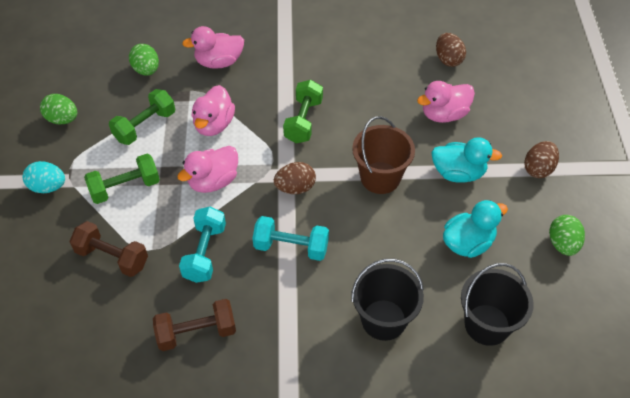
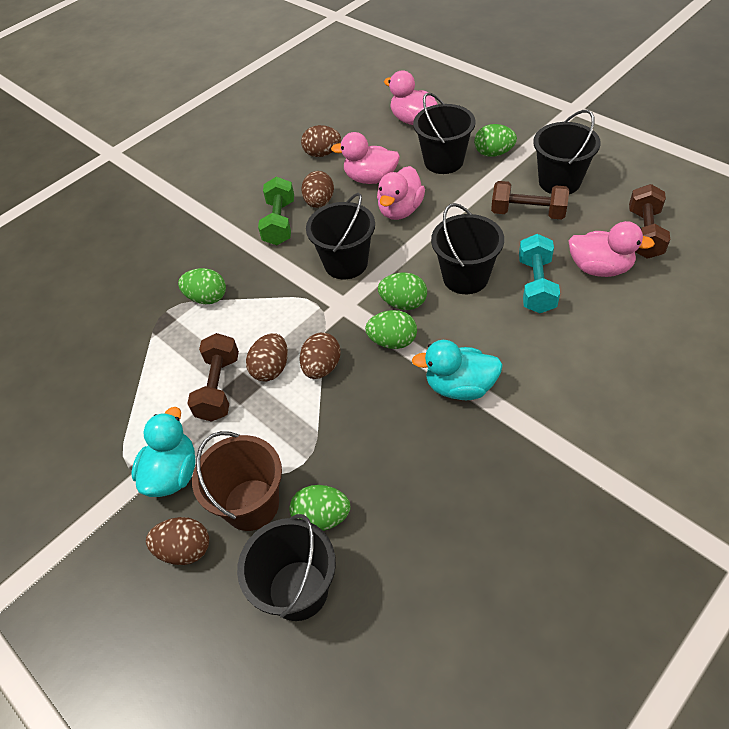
black bucket: 2 -> 5
brown dumbbell: 2 -> 3
brown egg: 3 -> 5
green dumbbell: 3 -> 1
green egg: 3 -> 5
turquoise dumbbell: 2 -> 1
turquoise egg: 1 -> 0

